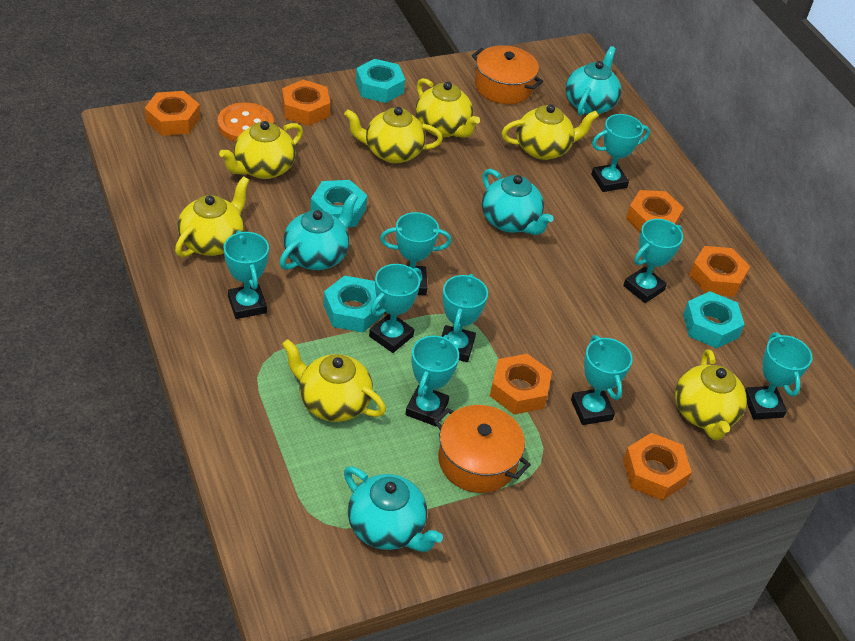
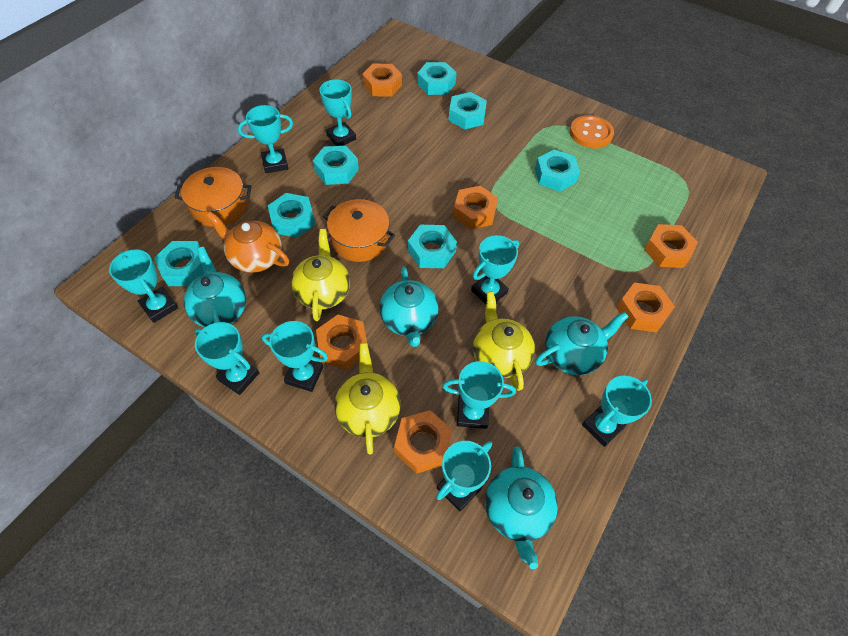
orange teapot: 0 -> 1
turquoise nut: 4 -> 7
yellow teapot: 7 -> 3

